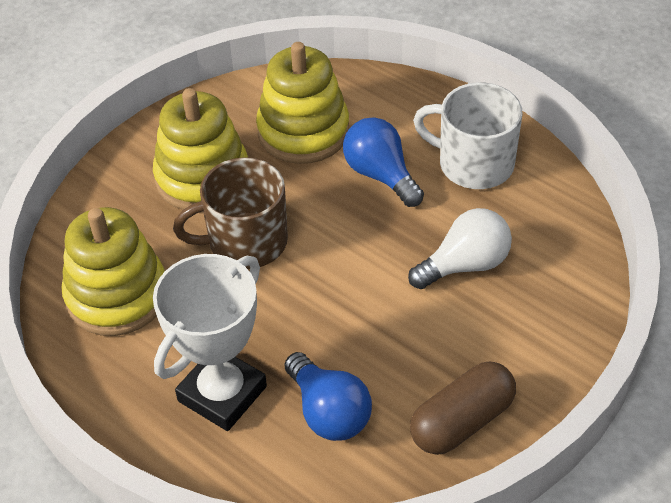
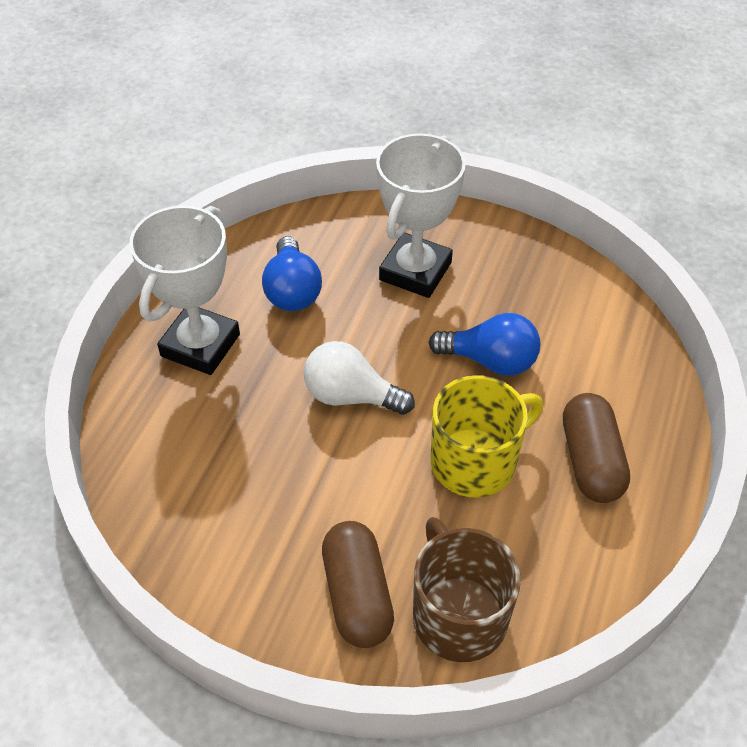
brown capsule: 1 -> 2
white mug: 1 -> 0
white trophy: 1 -> 2
yellow mug: 0 -> 1
yellow stacking toy: 3 -> 0

